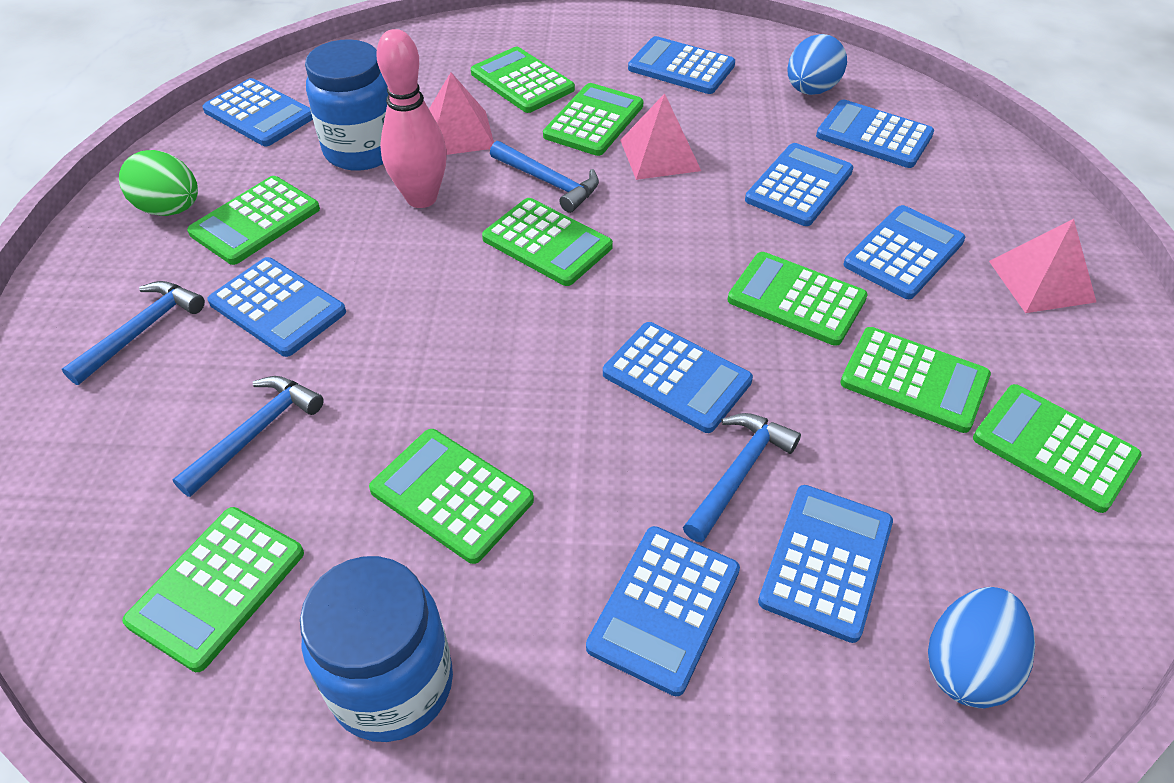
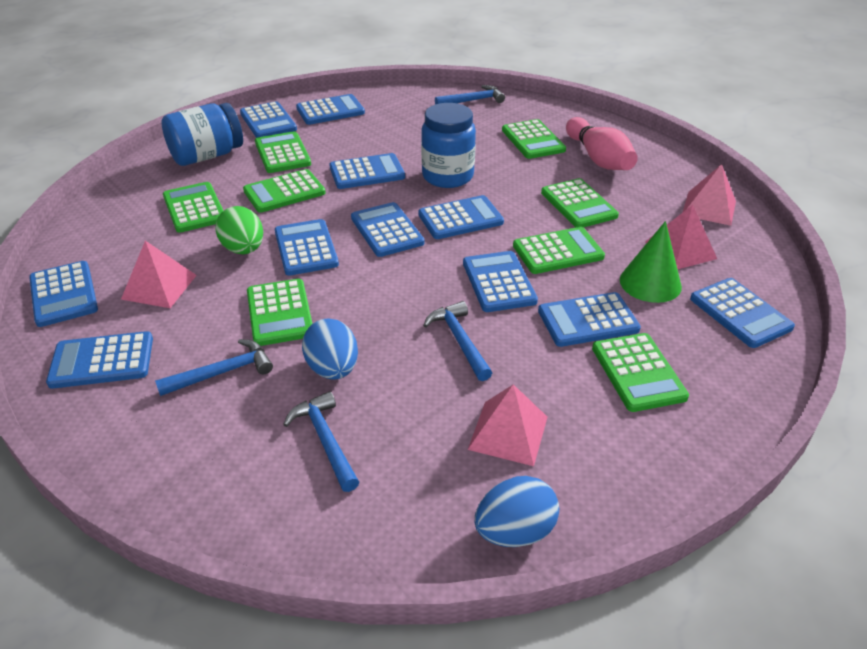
blue calculator: 9 -> 11
green calculator: 9 -> 8
green cone: 0 -> 1
pink pyramid: 3 -> 4

